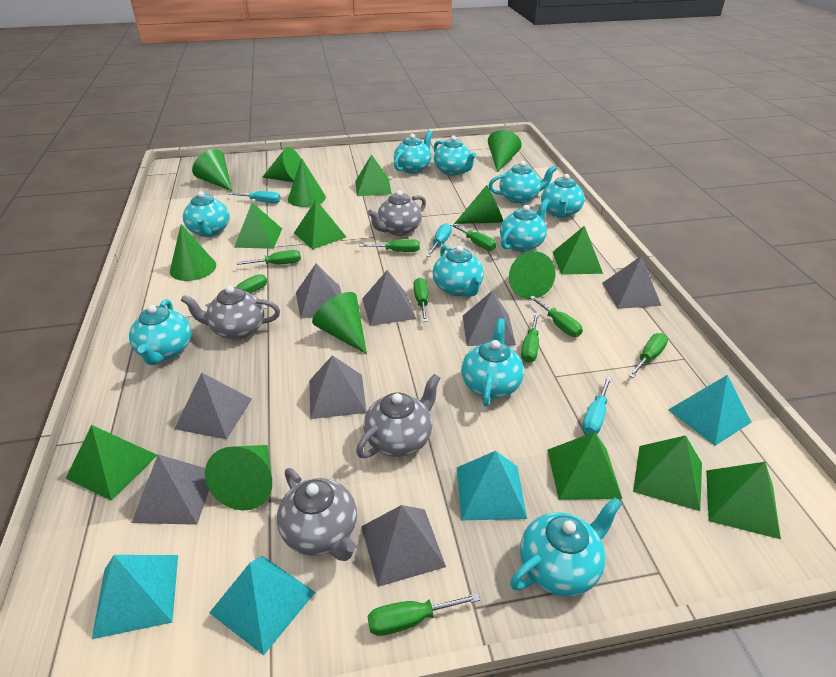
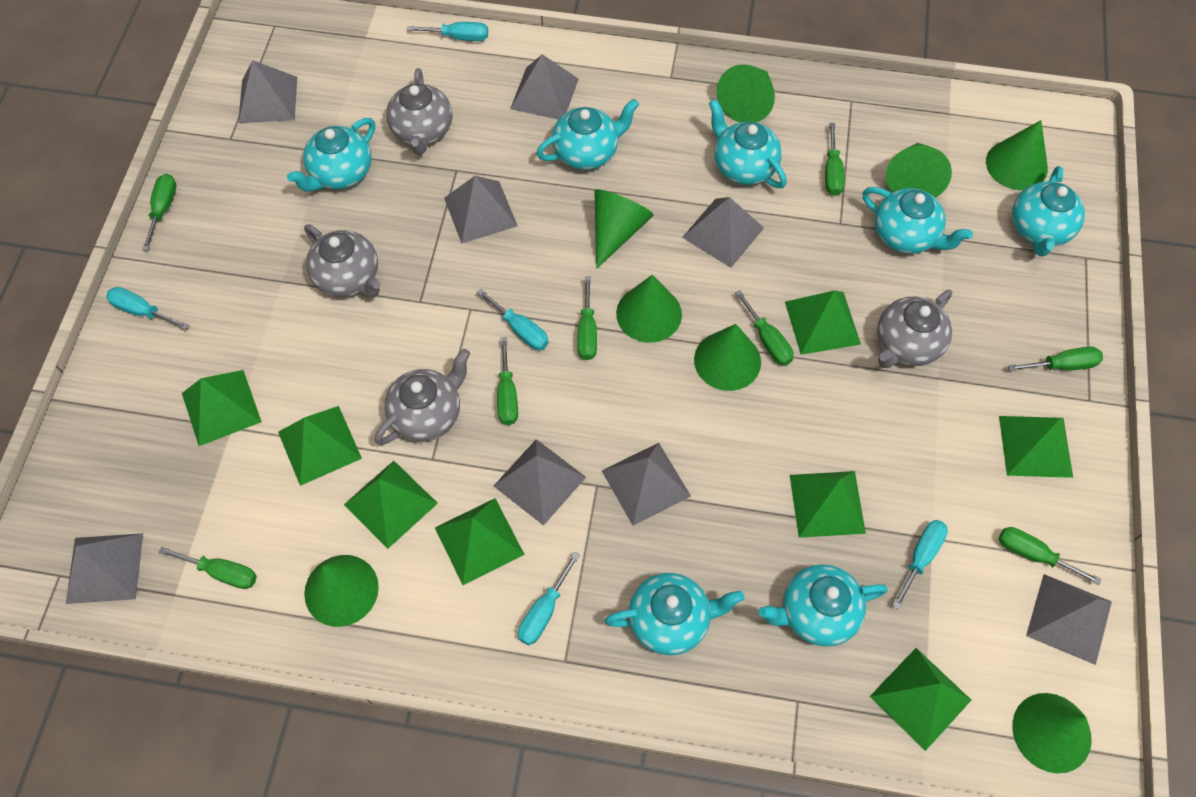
green cone: 9 -> 8
green screwdriver: 9 -> 8
turquoise pyramid: 4 -> 0
turquoise screwdriver: 3 -> 5
turquoise teapot: 10 -> 7

